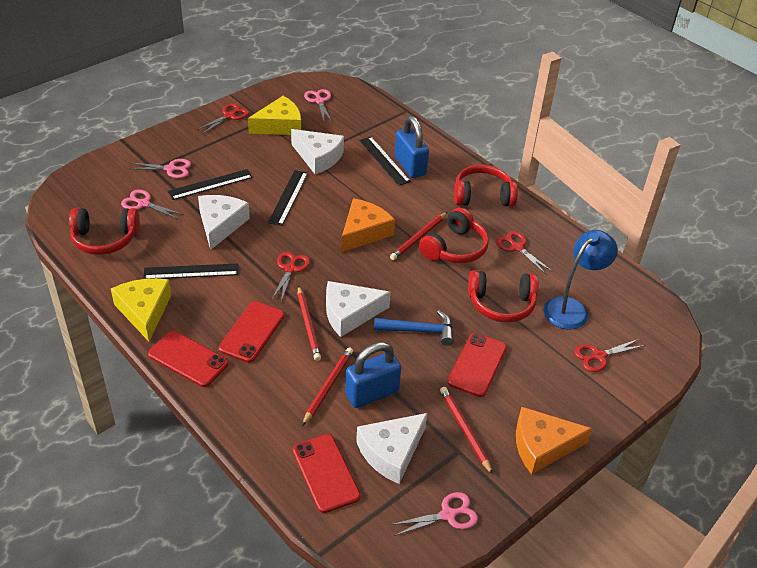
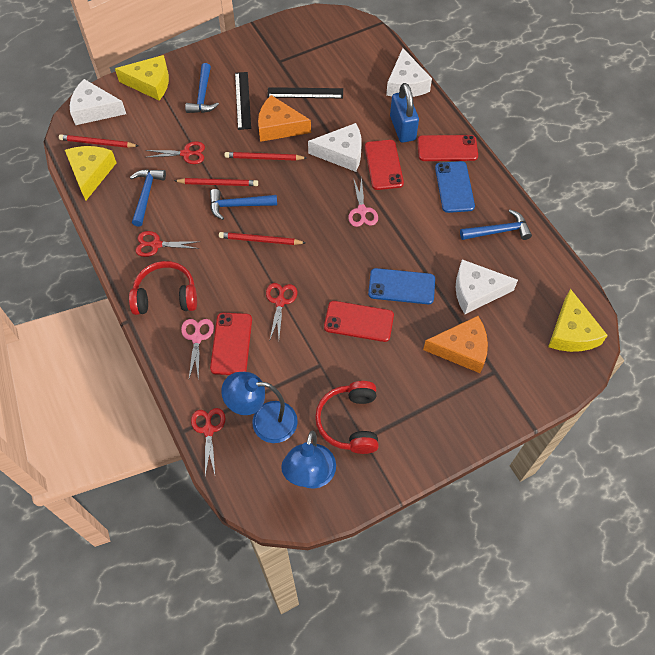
black ruler: 4 -> 2
blue hammer: 1 -> 4
blue lamp: 1 -> 2
blue padlock: 2 -> 1
blue phone: 0 -> 2
pink scissors: 4 -> 2
red headphones: 4 -> 2
yellow cheese: 2 -> 3

